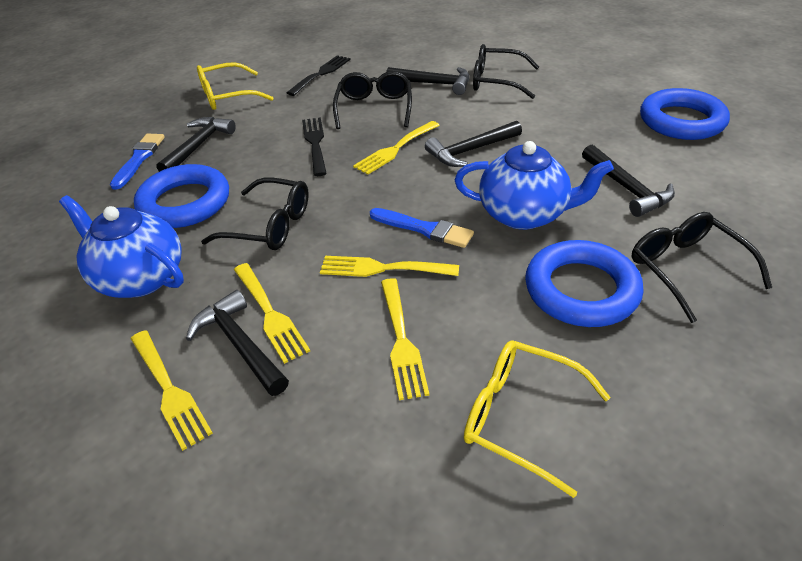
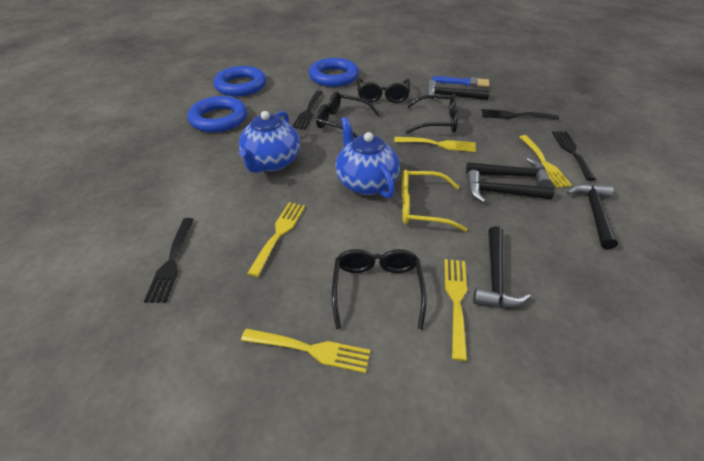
black fork: 2 -> 4
blue brush: 2 -> 1
yellow glasses: 2 -> 1

